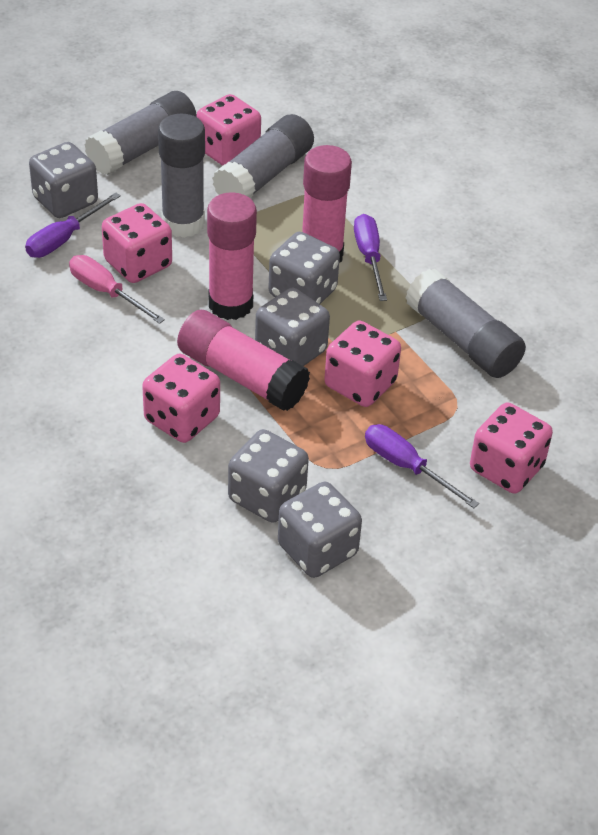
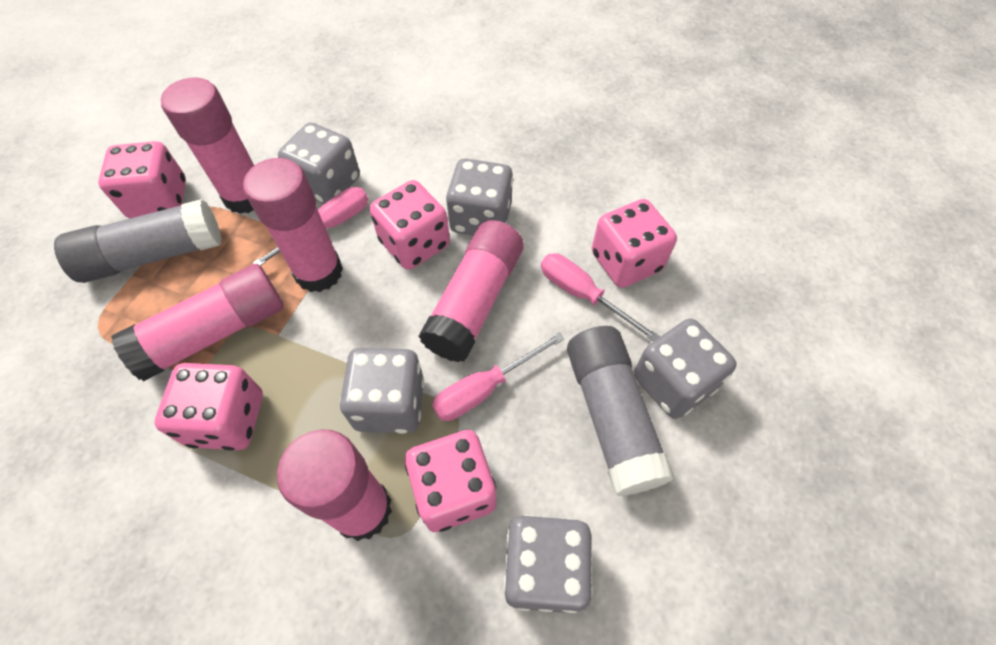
grey glue stick: 4 -> 2
pink glue stick: 3 -> 5
pink screwdriver: 1 -> 3
purple screwdriver: 3 -> 0

